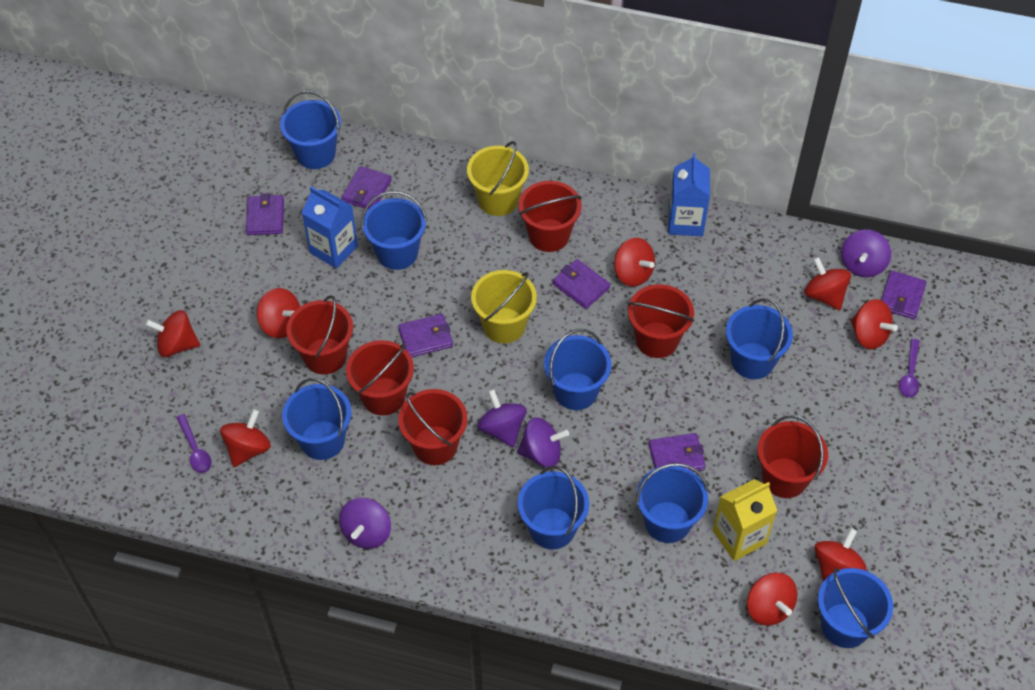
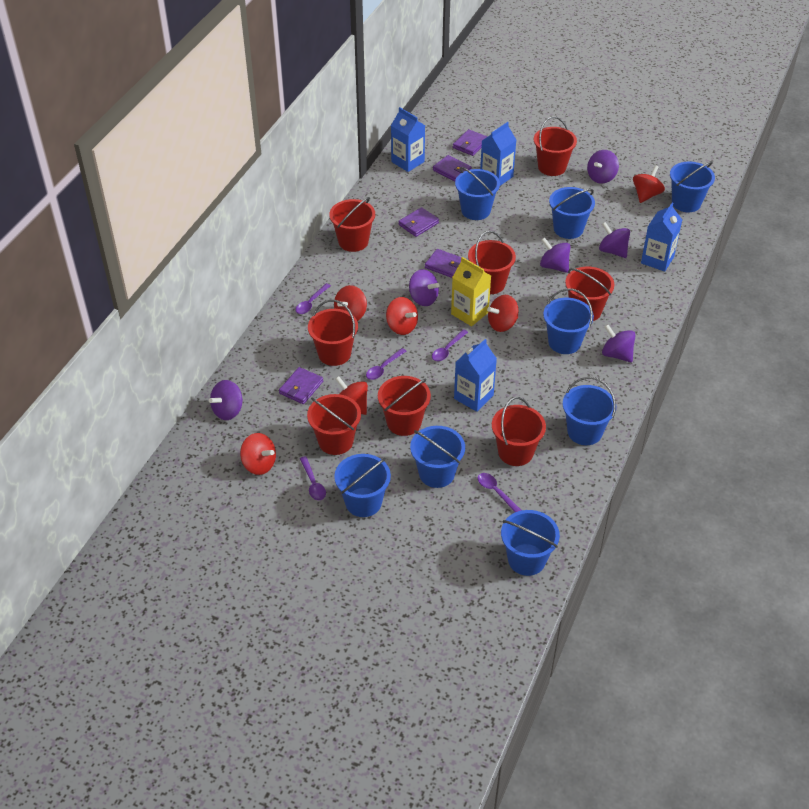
blue carton: 2 -> 4
purple spinning top: 4 -> 6
purple spoon: 2 -> 5
purple wallet: 6 -> 5
red bucket: 6 -> 8
red spinning top: 8 -> 6
yellow bucket: 2 -> 0

